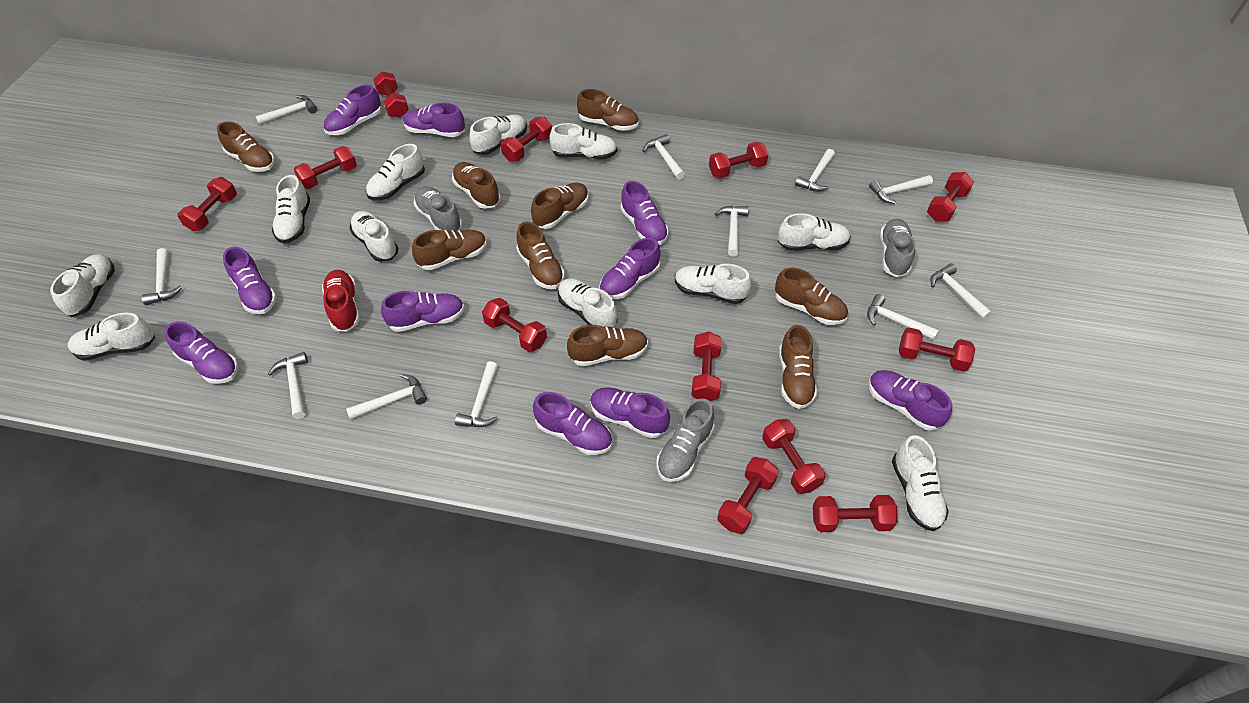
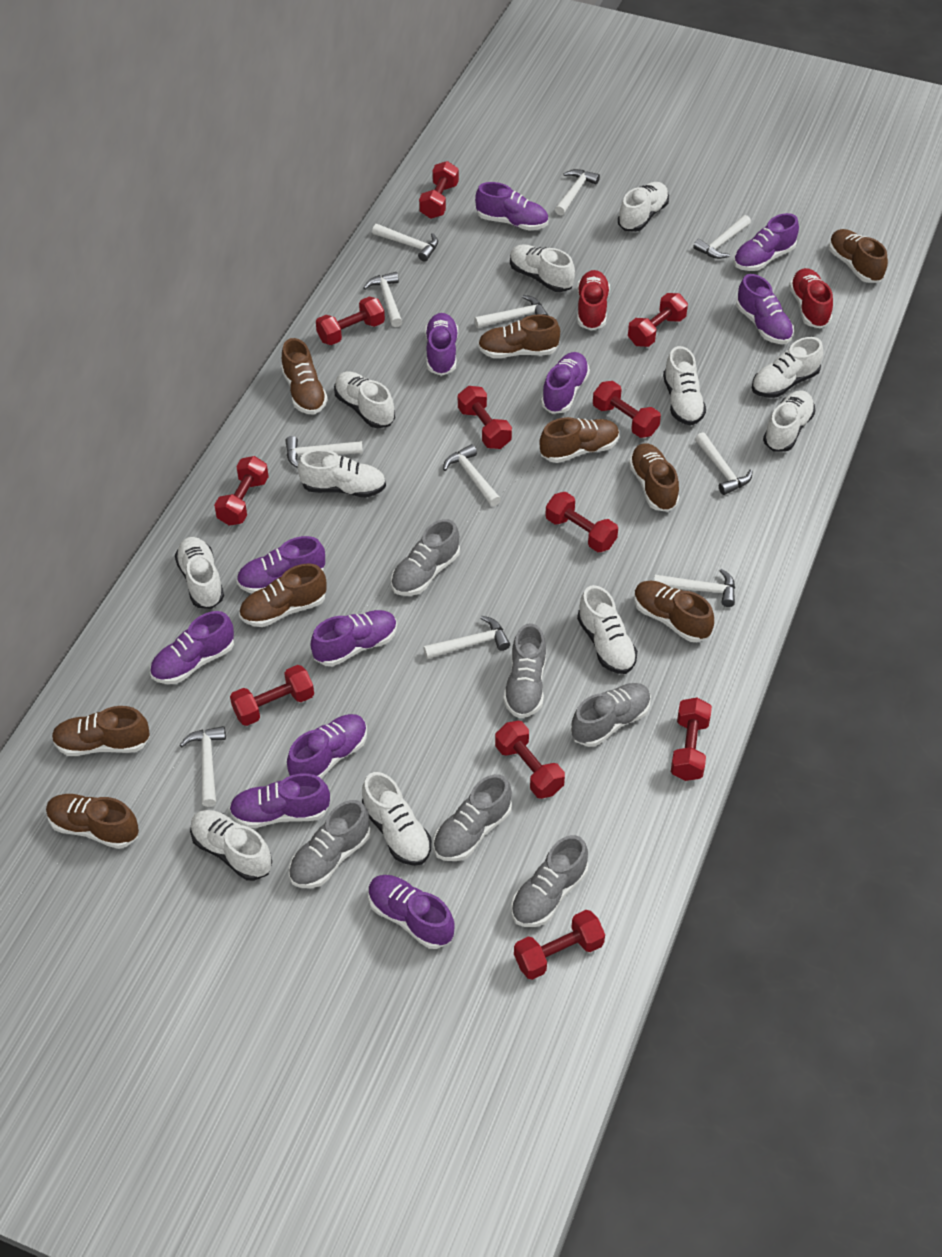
grey shoe: 3 -> 6
purple shoe: 10 -> 11
red dumbbell: 12 -> 11
red shoe: 1 -> 2

